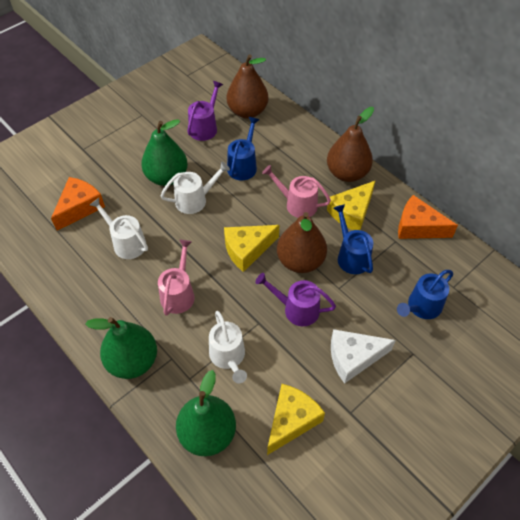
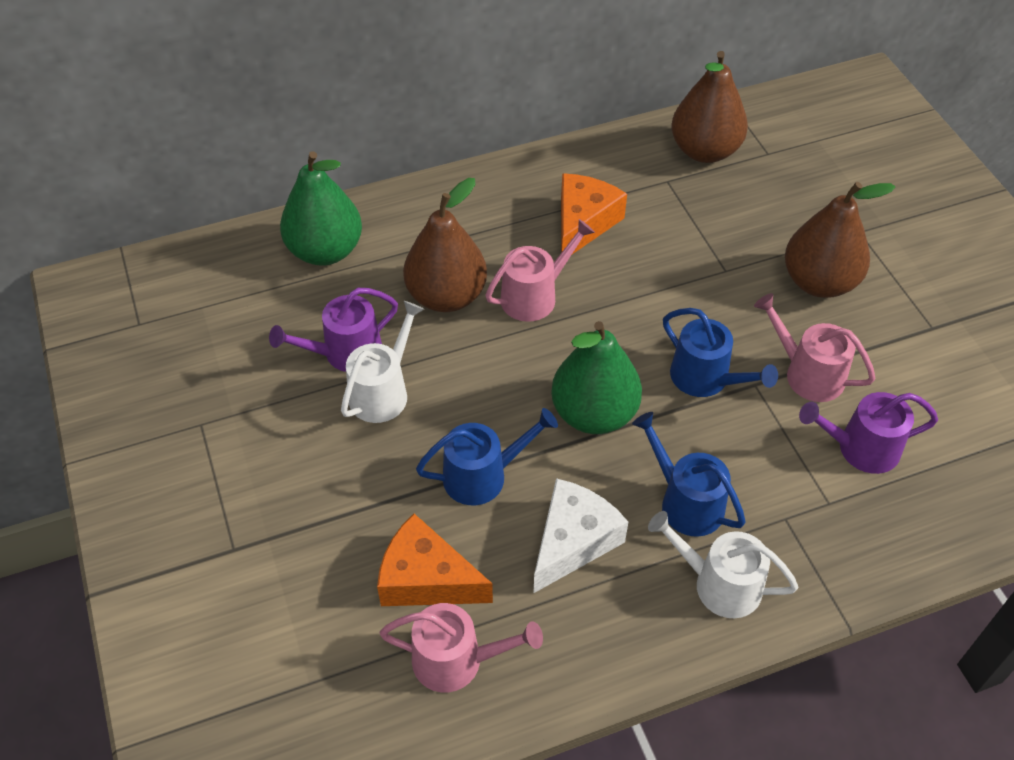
green pear: 3 -> 2
pink watering can: 2 -> 3
white watering can: 3 -> 2
yellow cheese: 3 -> 0

